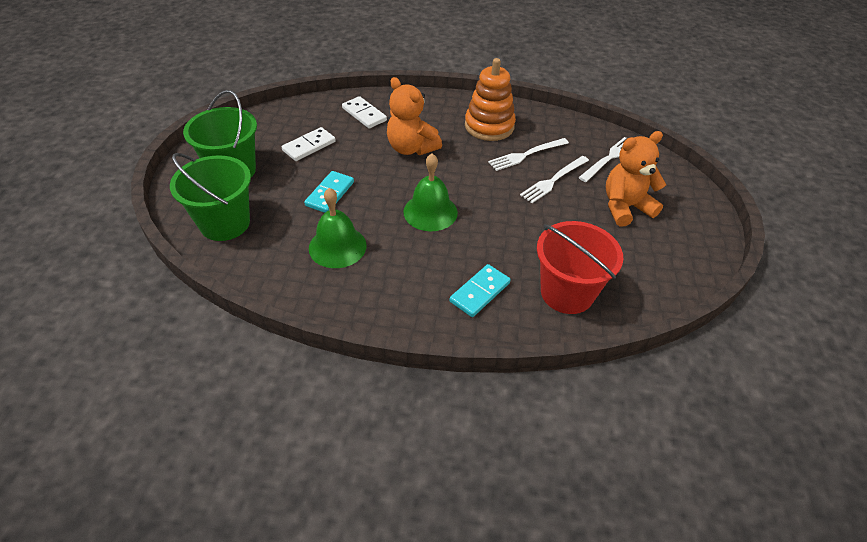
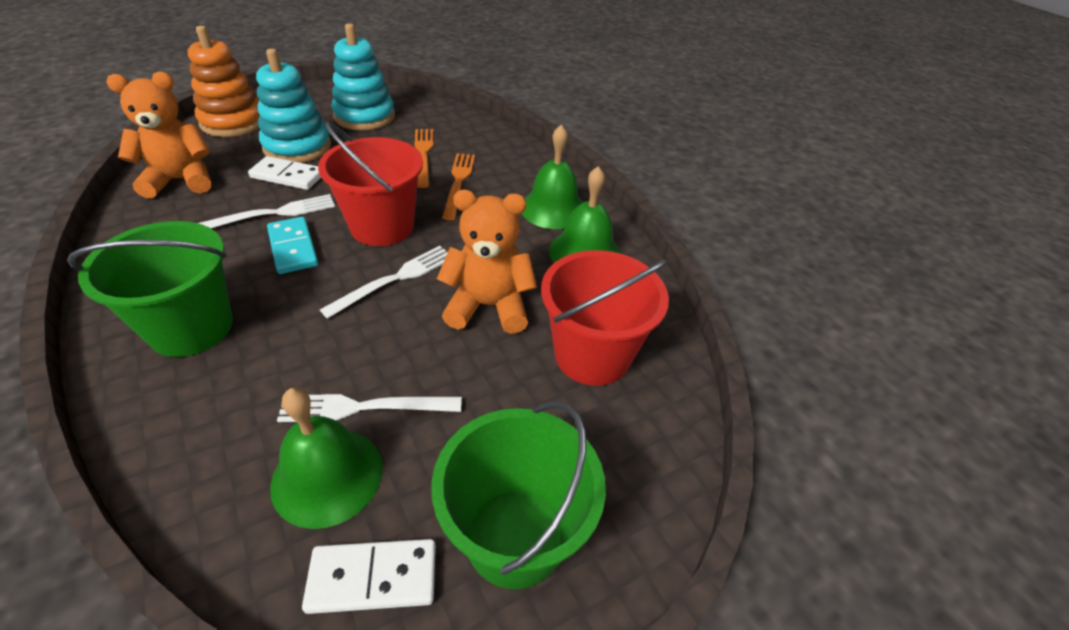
green bell: 2 -> 3
orange fork: 0 -> 2
red bucket: 1 -> 2
turquoise domino: 2 -> 1
turquoise stacking toy: 0 -> 2

